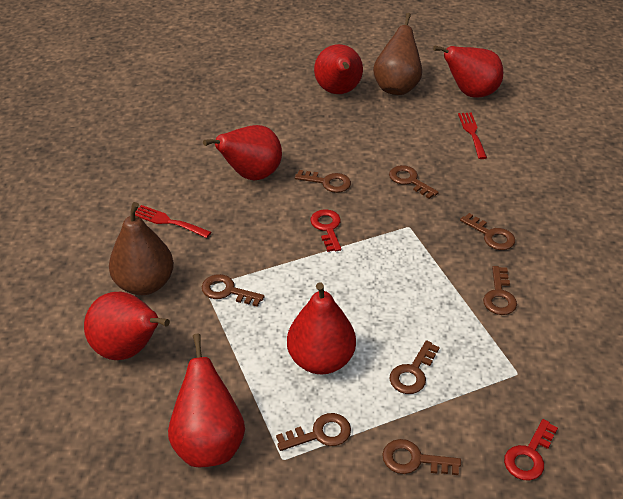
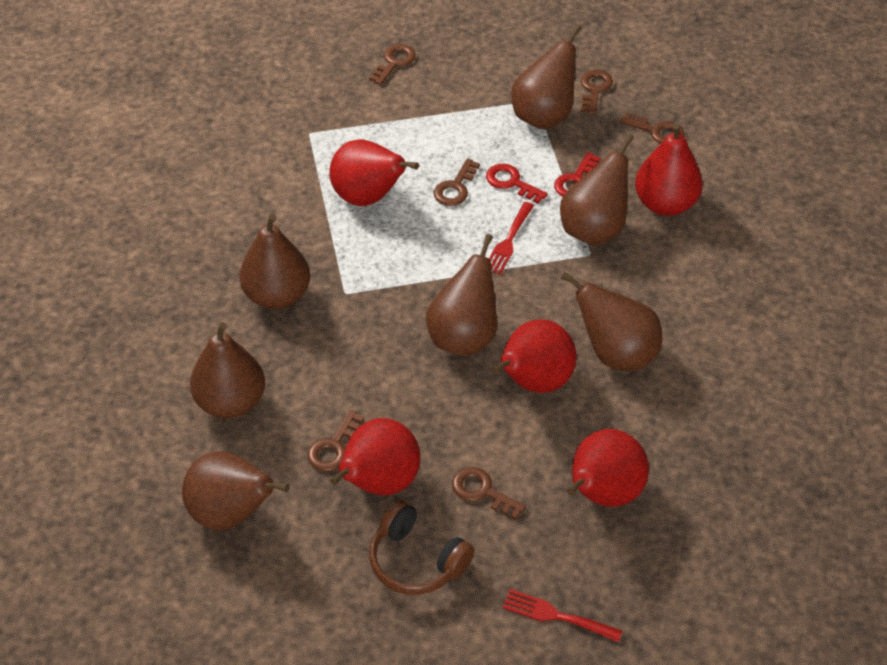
brown headphones: 0 -> 1
brown key: 8 -> 6
brown pear: 2 -> 7
red pear: 6 -> 5

